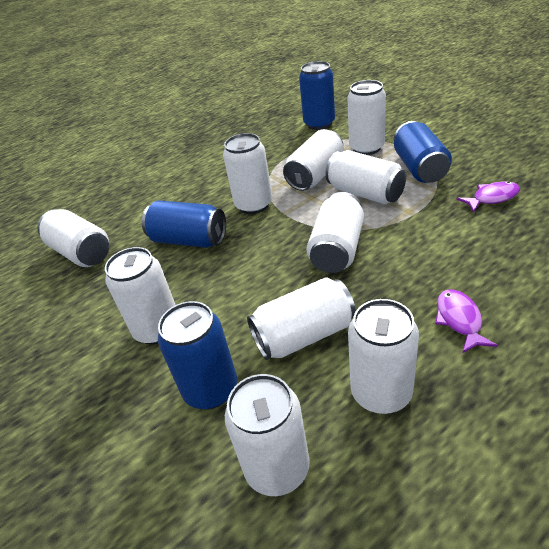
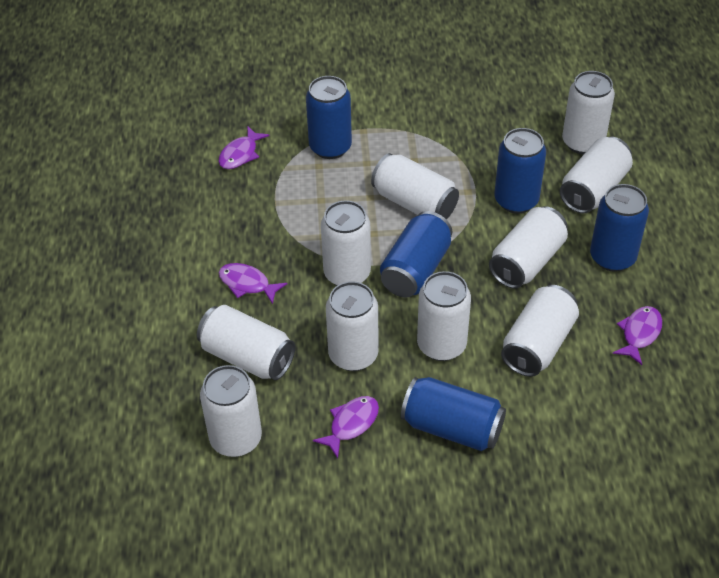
blue can: 4 -> 5
purple fish: 2 -> 4

